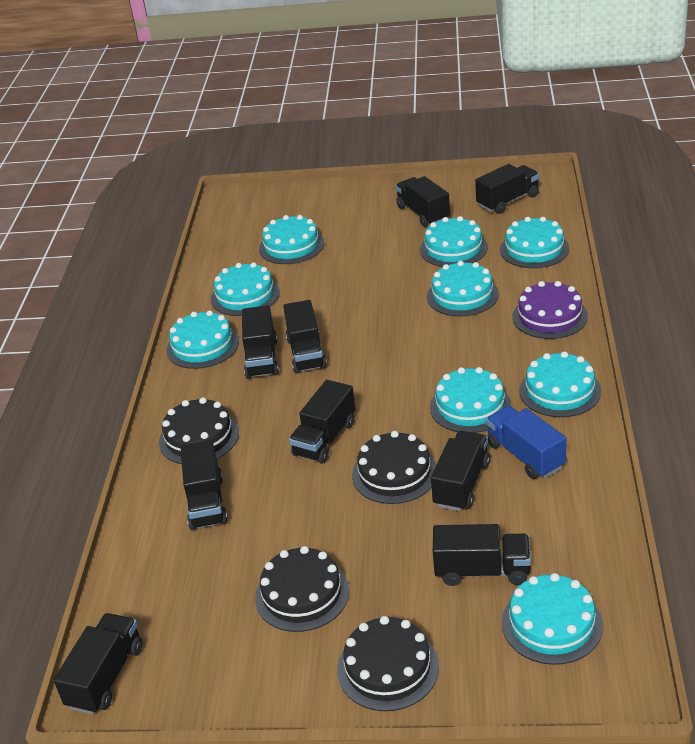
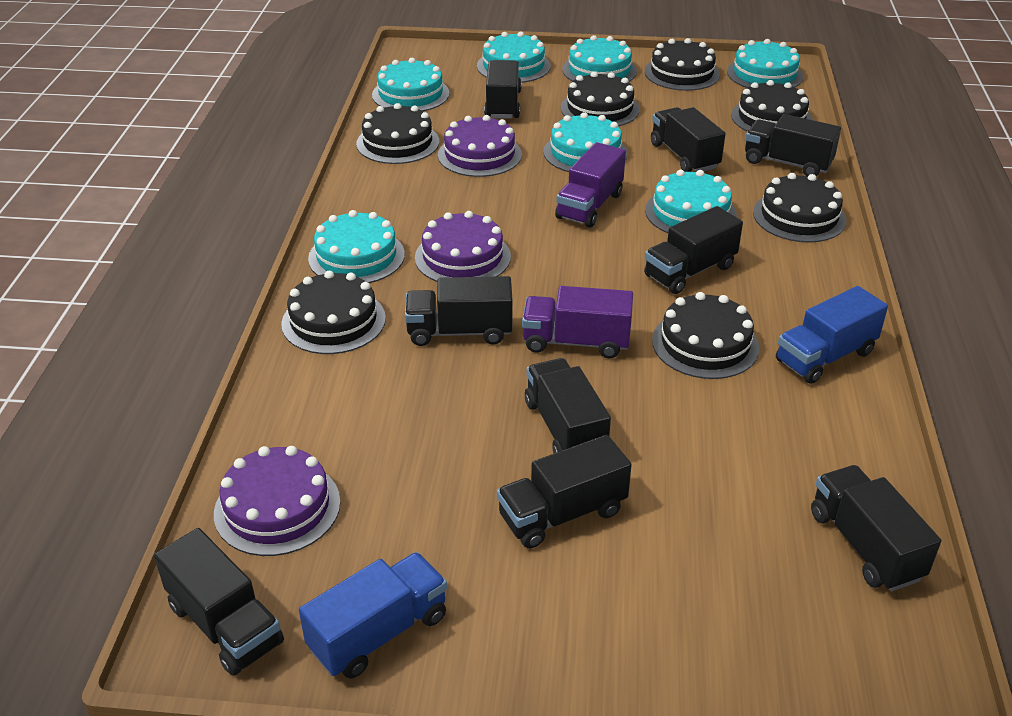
black cake: 4 -> 7
blue truck: 1 -> 2
purple cake: 1 -> 3
purple truck: 0 -> 2
turquoise cake: 9 -> 7

